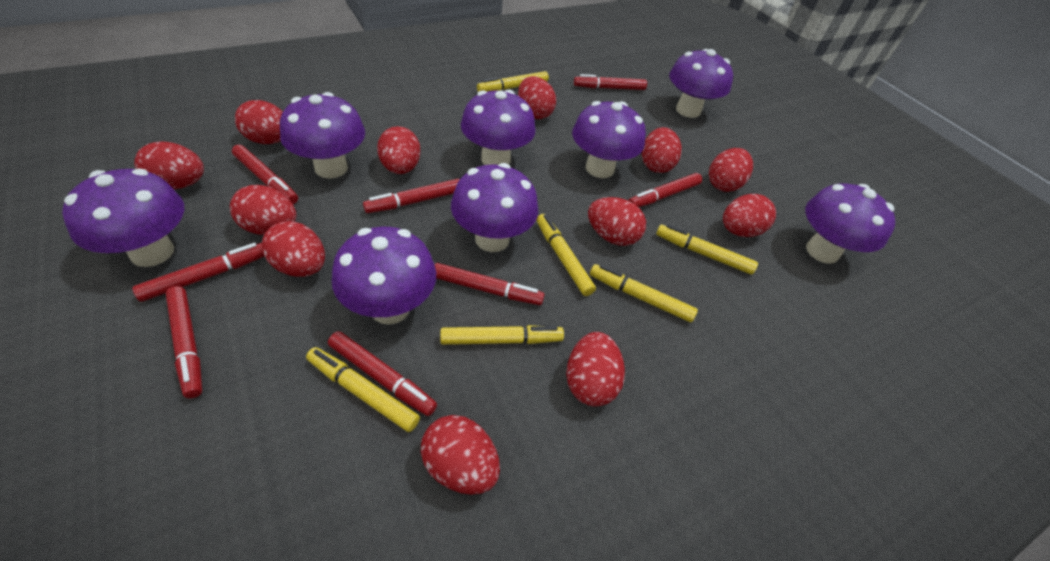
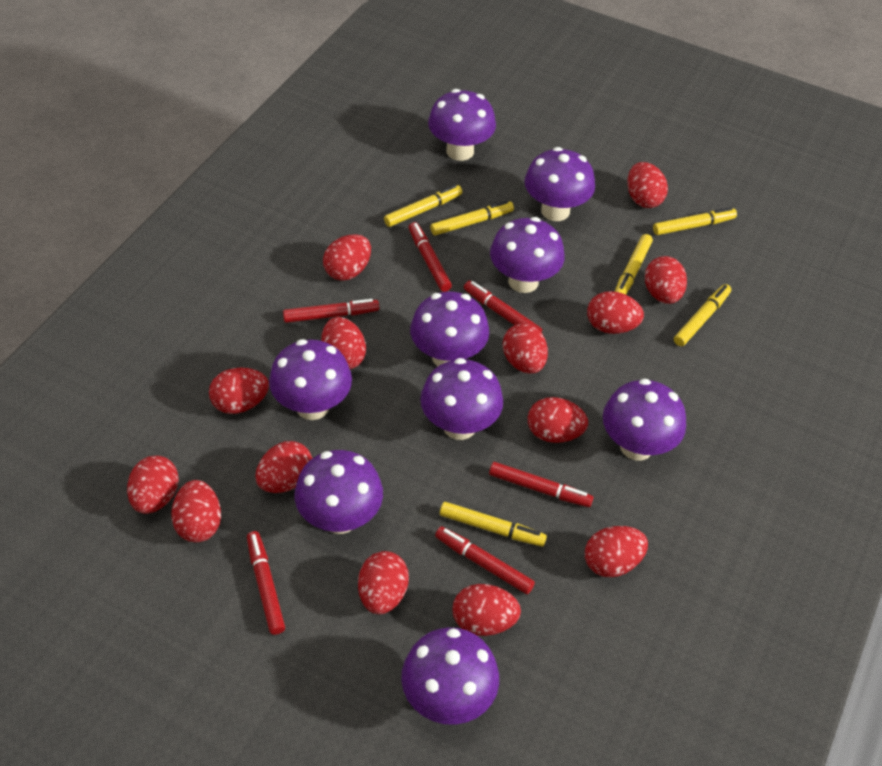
purple mushroom: 8 -> 9
red egg: 12 -> 14
red marker: 8 -> 6

